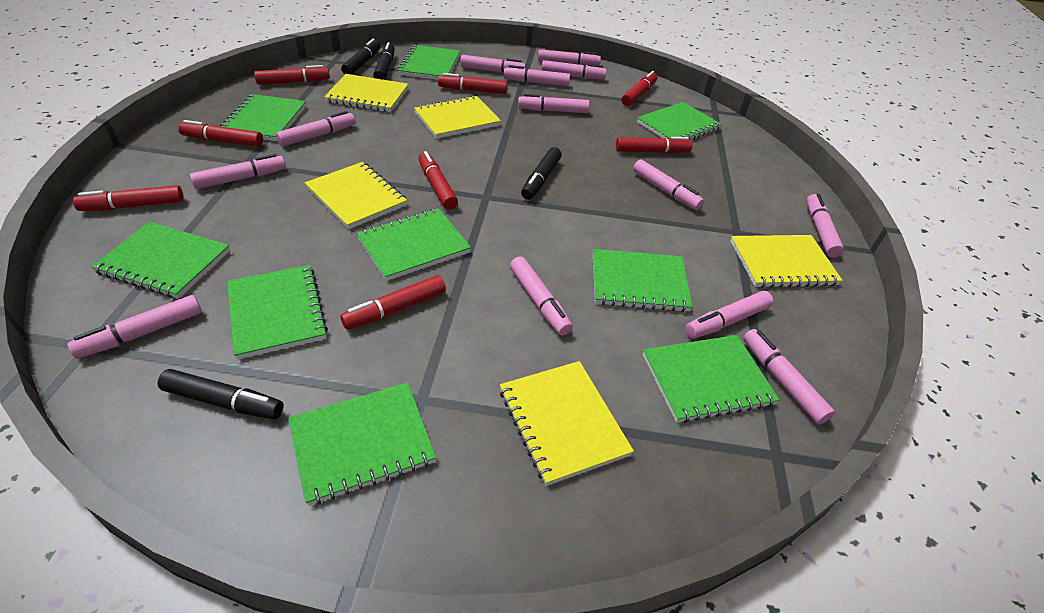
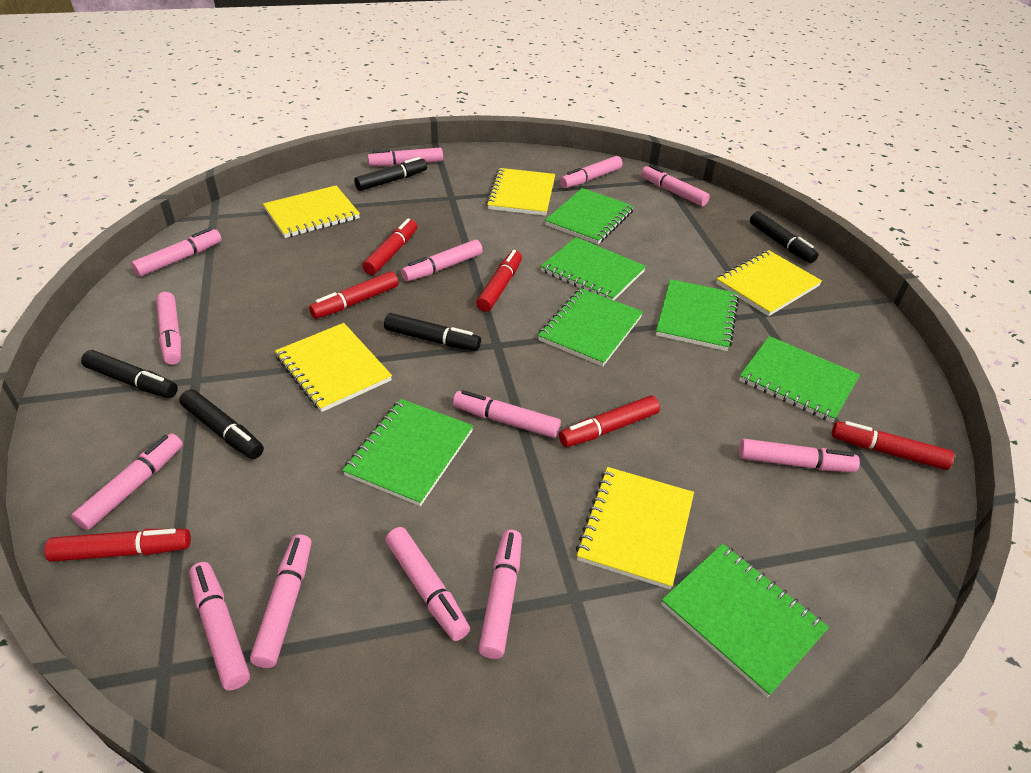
black marker: 4 -> 5
green notebook: 9 -> 7
red marker: 8 -> 6

